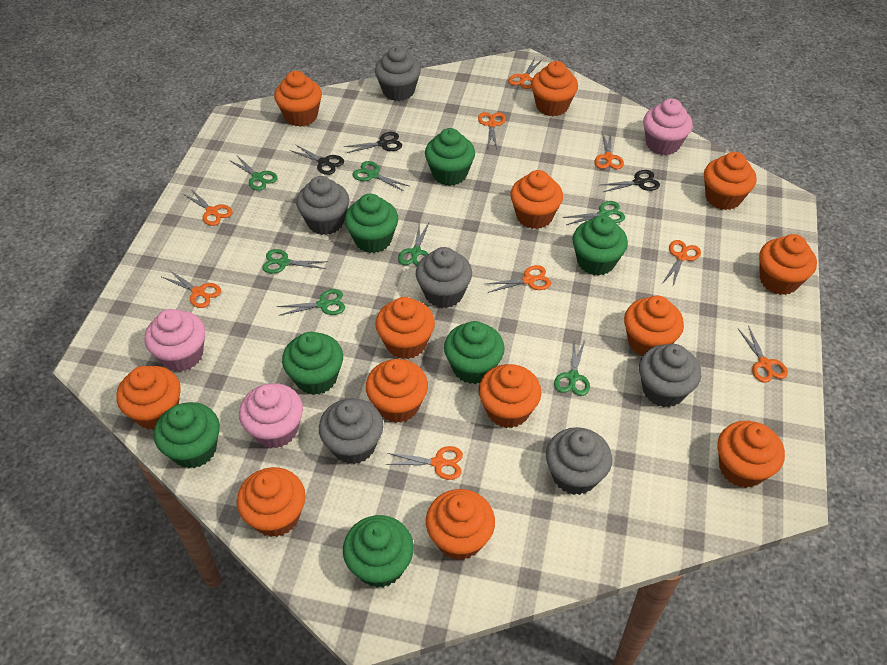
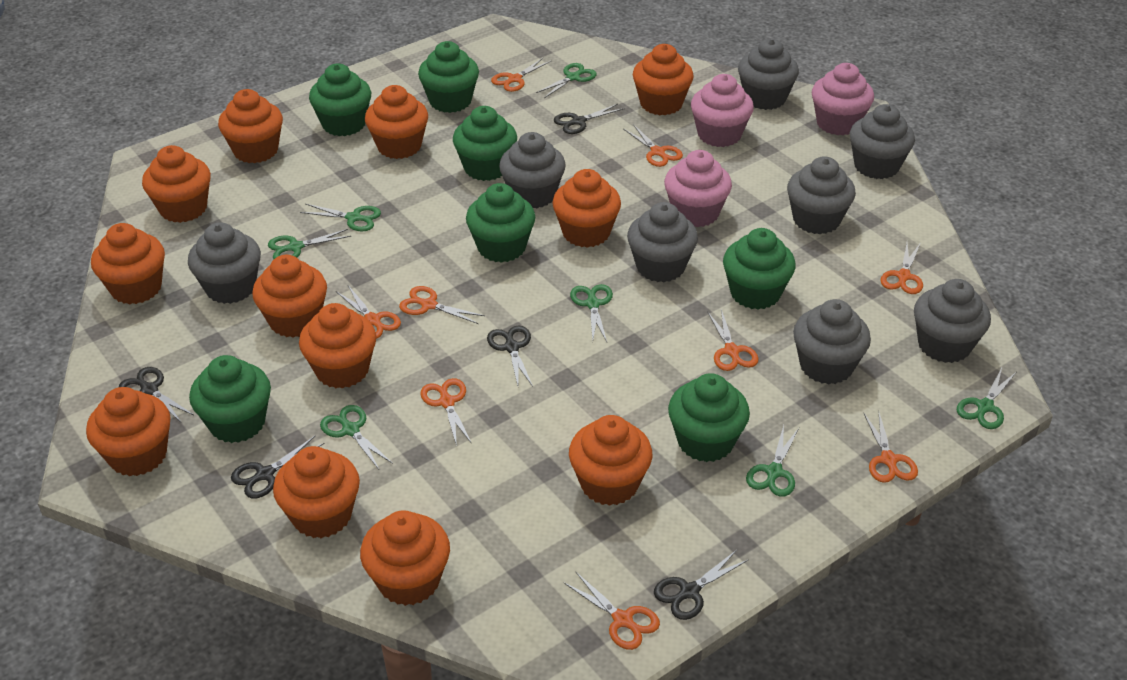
black scissors: 3 -> 5
grey cupcake: 6 -> 8
orange cupcake: 13 -> 12

